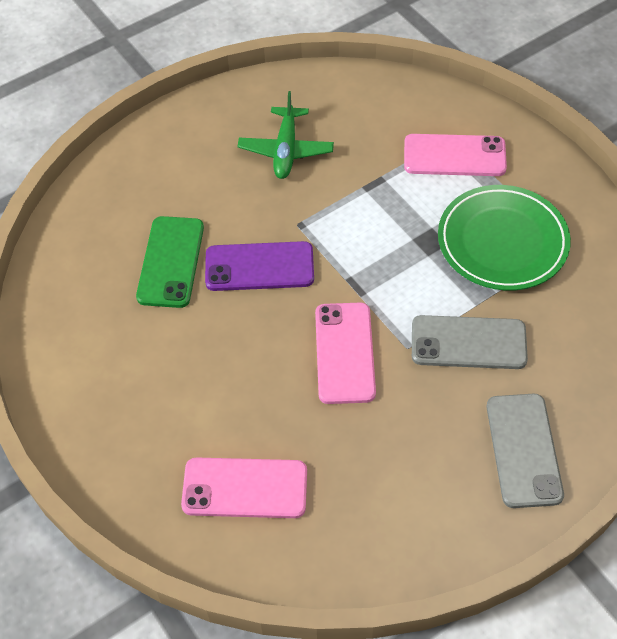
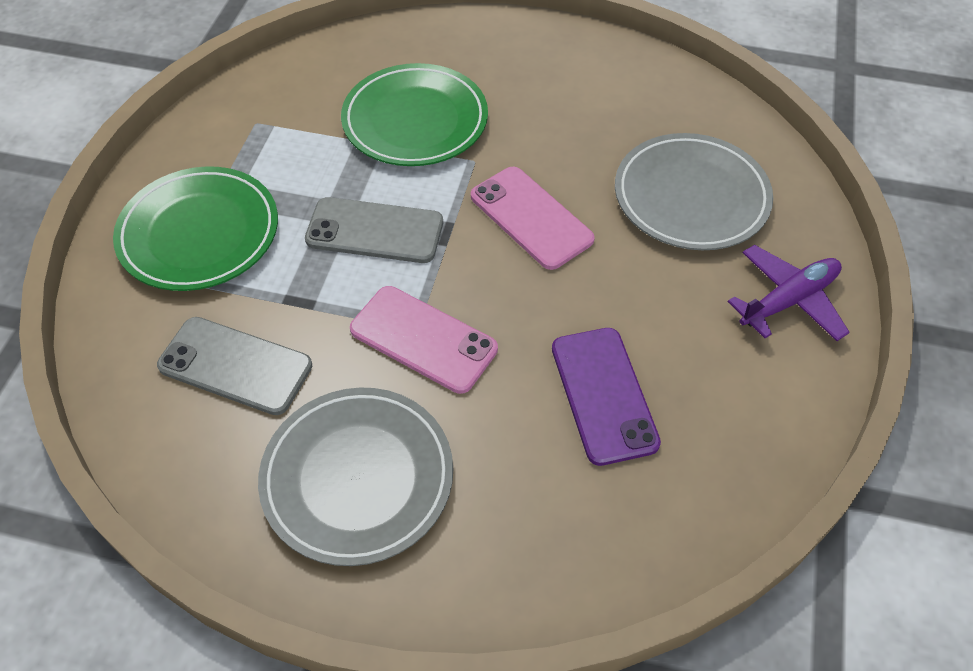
green phone: 1 -> 0
green plane: 1 -> 0
green plate: 1 -> 2
grey plate: 0 -> 2
pink phone: 3 -> 2
purple plane: 0 -> 1

